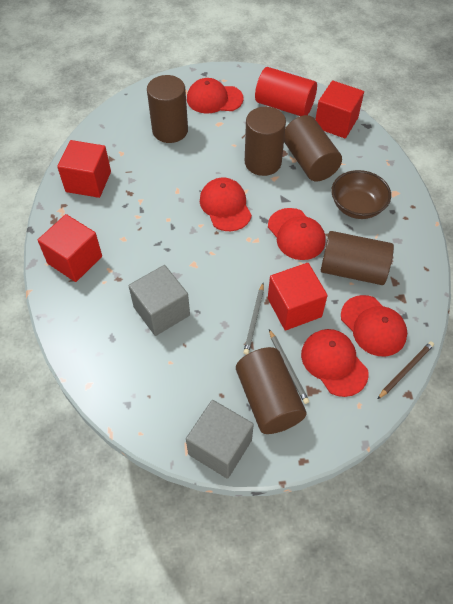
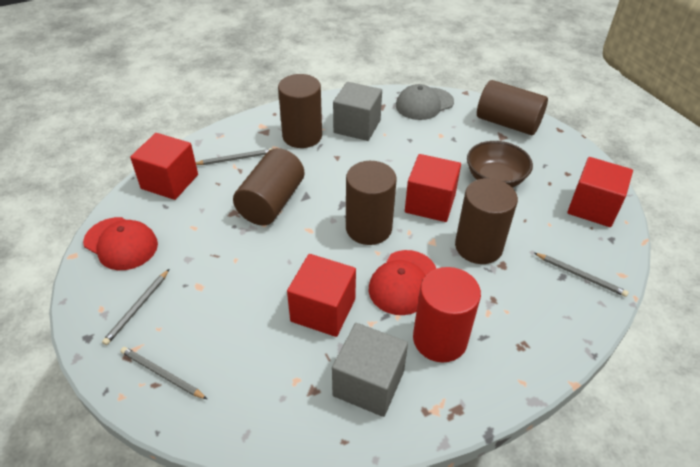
brown pencil: 1 -> 0
grey cap: 0 -> 1
grey pencil: 2 -> 4
red cap: 5 -> 2

